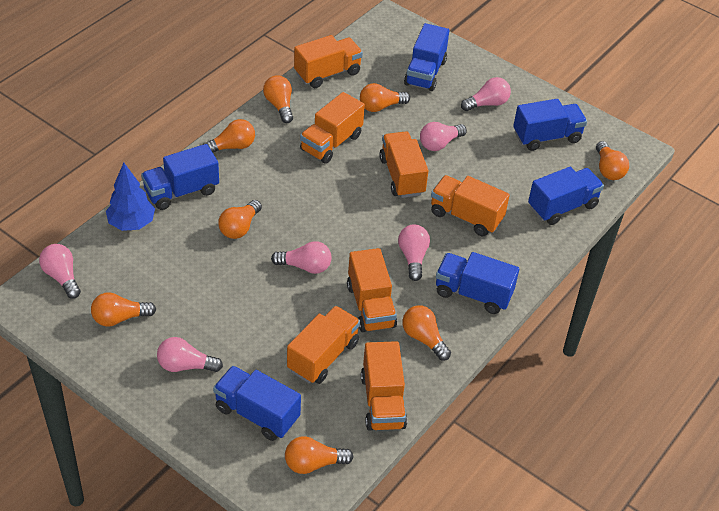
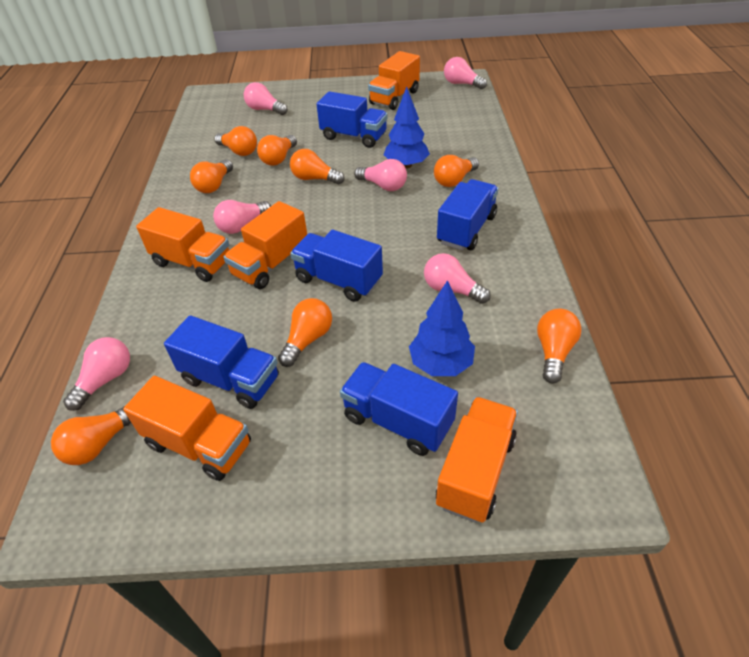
blue tree: 1 -> 2
blue truck: 6 -> 5
orange truck: 7 -> 5

